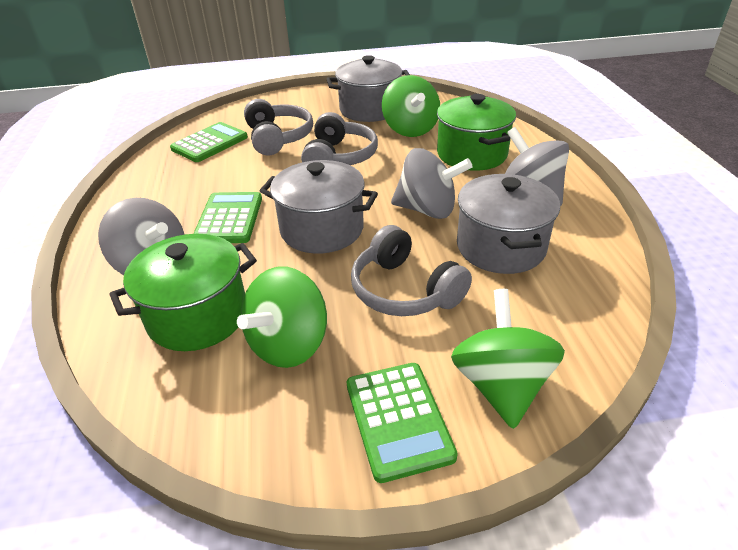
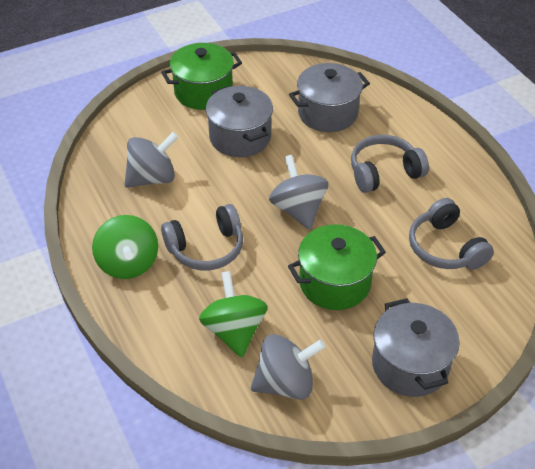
green calculator: 3 -> 0
green spinning top: 3 -> 2

